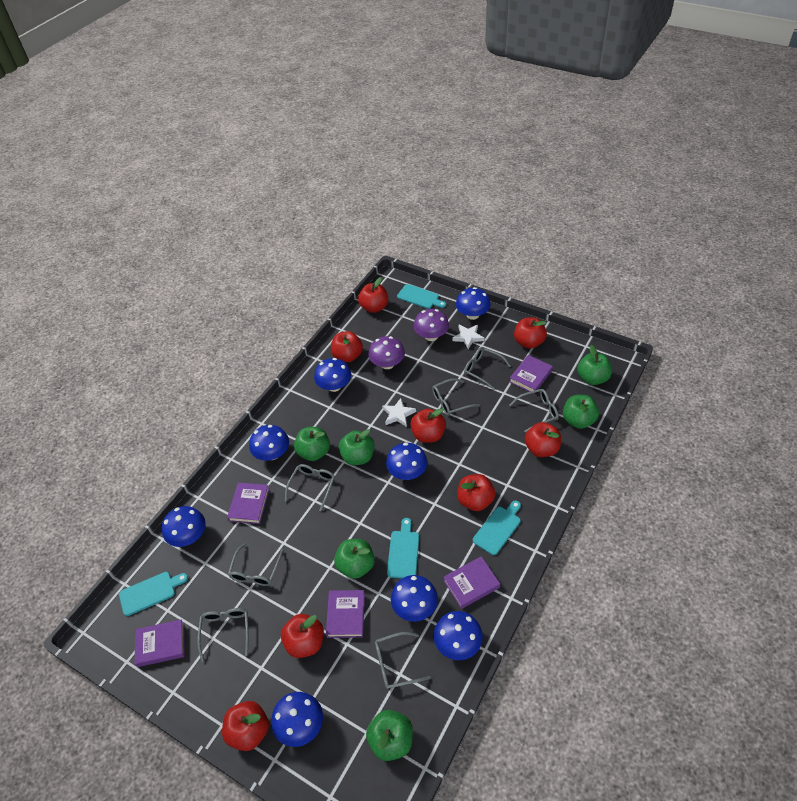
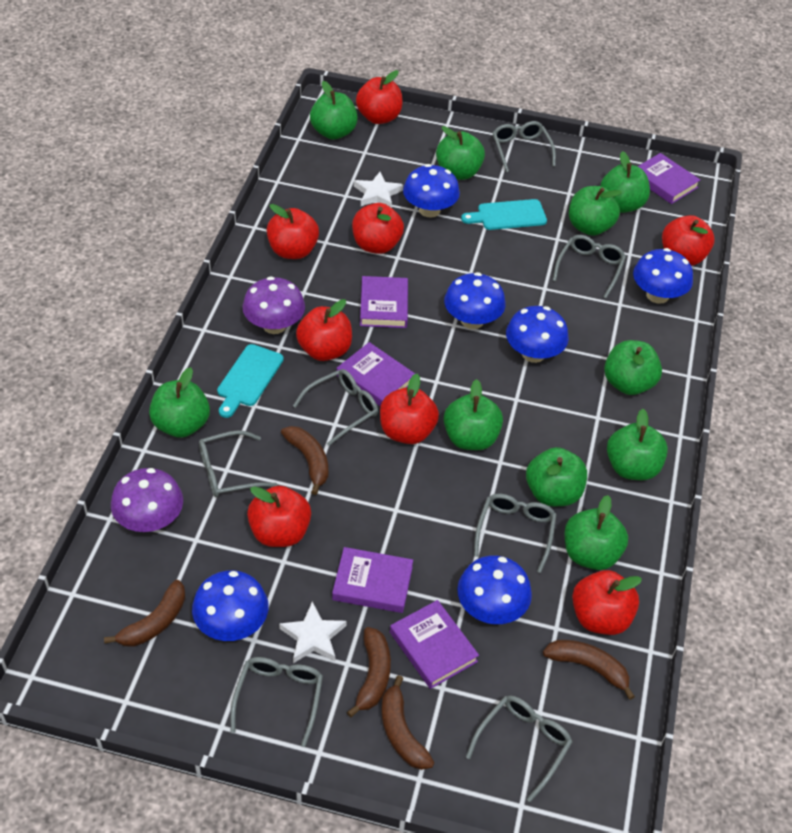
blue mushroom: 8 -> 6
brown banana: 0 -> 5
green apple: 6 -> 10
turquoise cutting board: 4 -> 2

